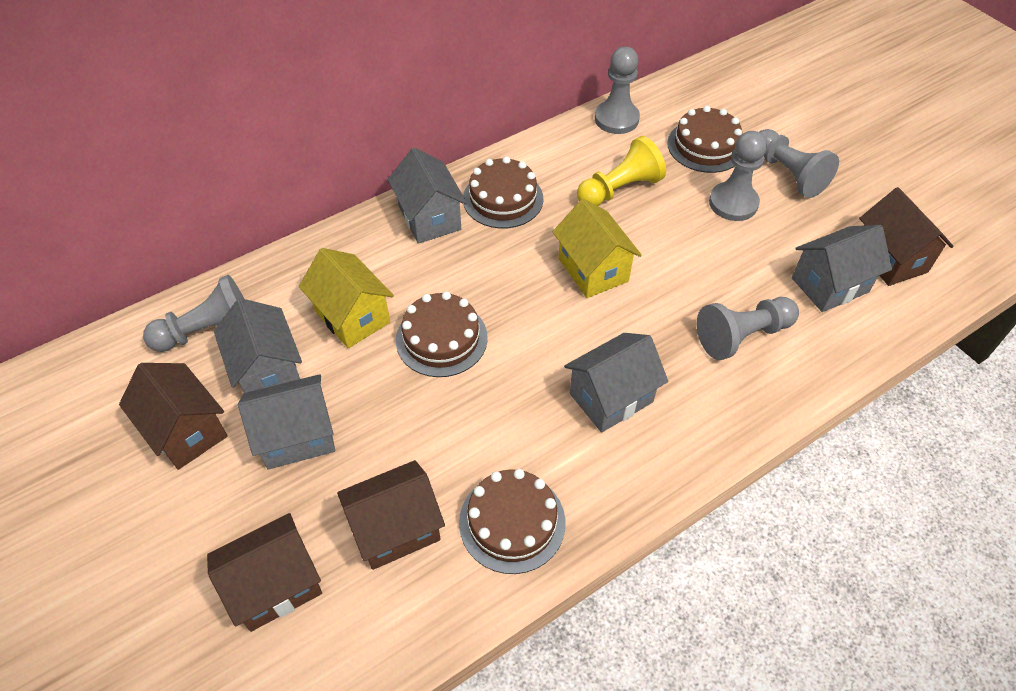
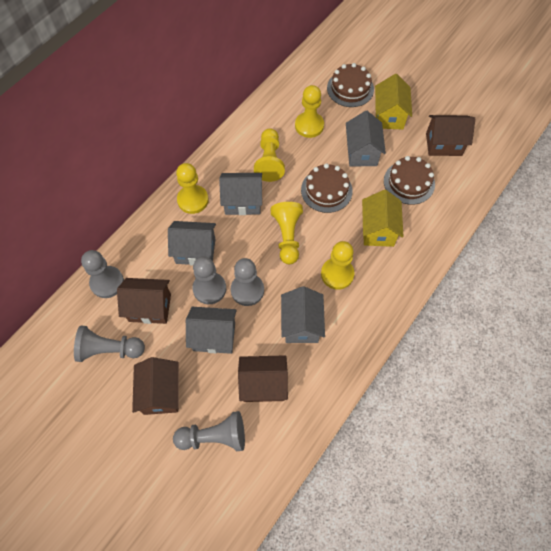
brown cake: 4 -> 3
yellow pawn: 1 -> 5

